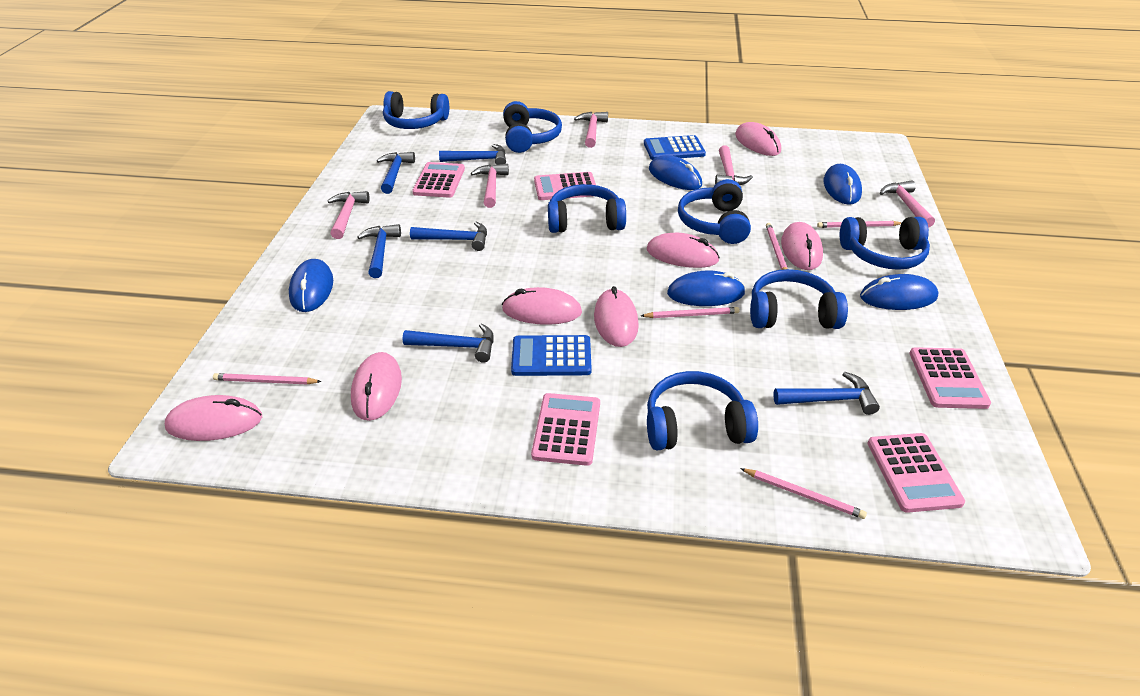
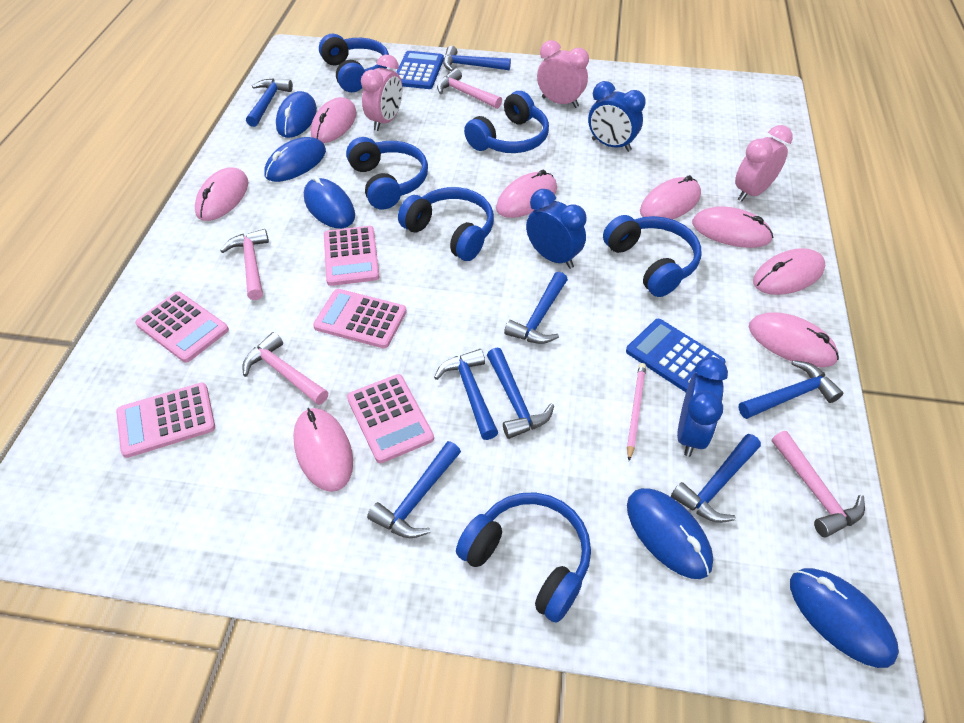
blue clock: 0 -> 3
blue hammer: 6 -> 8
blue headphones: 7 -> 6
pink clock: 0 -> 3
pink hammer: 5 -> 4
pink mouse: 7 -> 8
pink pencil: 5 -> 1

